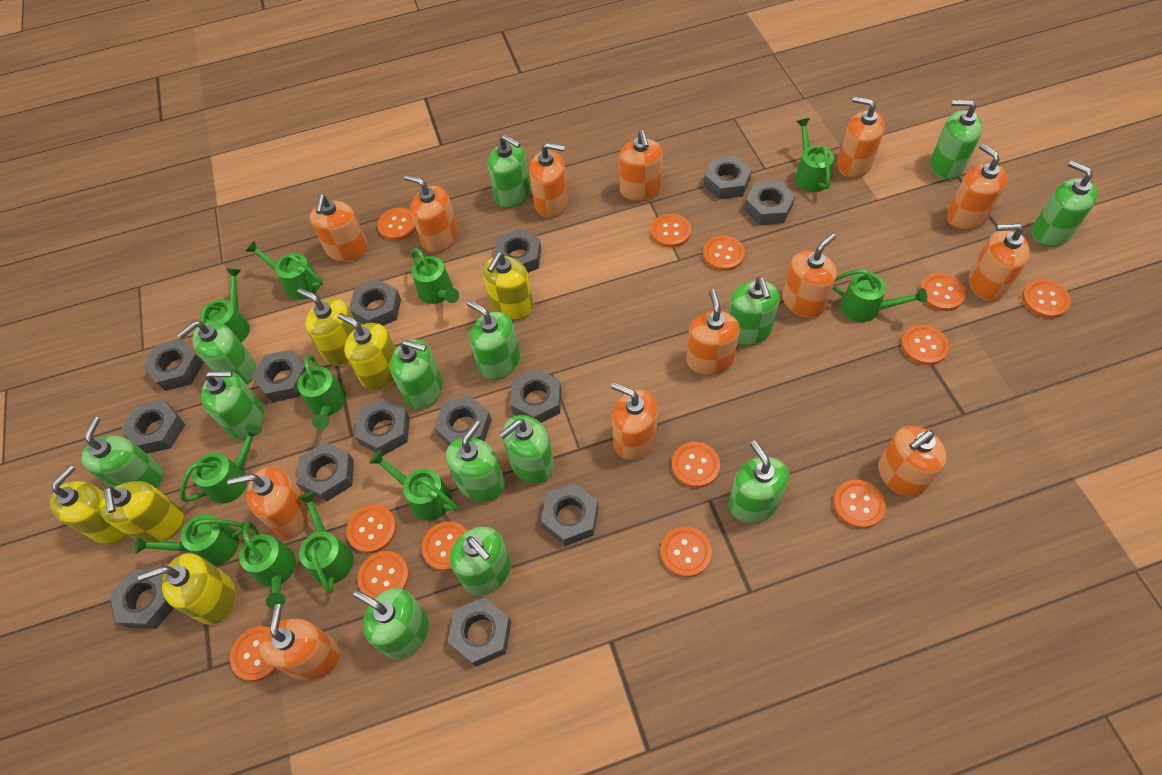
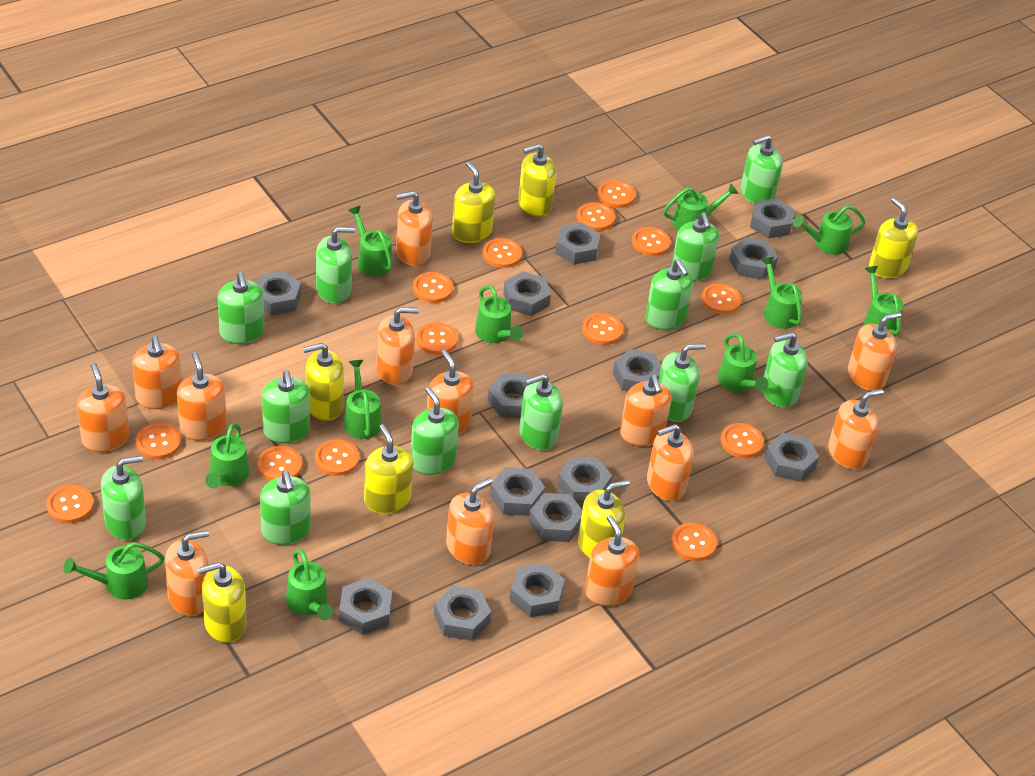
green soap dispenser: 14 -> 12
orange button: 13 -> 14
yellow soap dispenser: 6 -> 7

